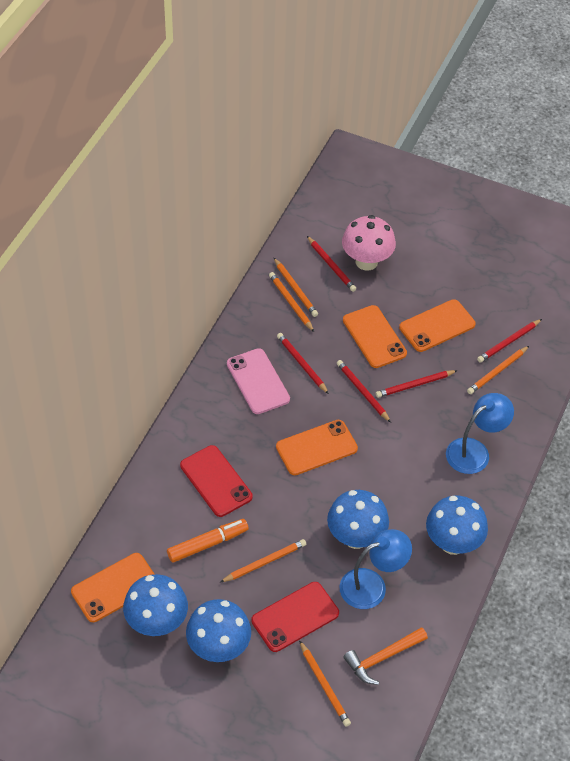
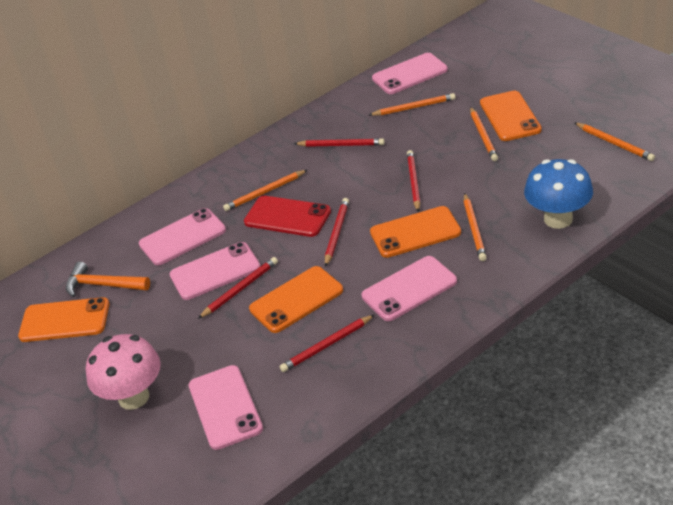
blue lamp: 2 -> 0
blue mushroom: 4 -> 1
orange marker: 1 -> 0
pink phone: 1 -> 5
red phone: 2 -> 1

